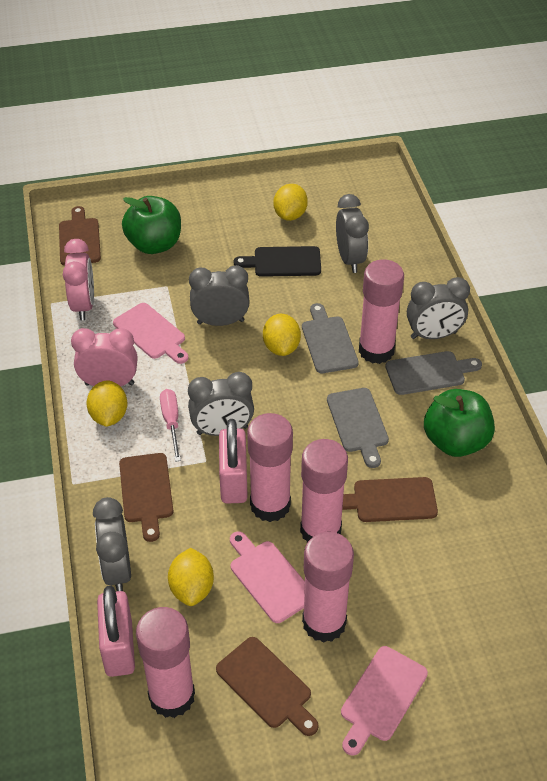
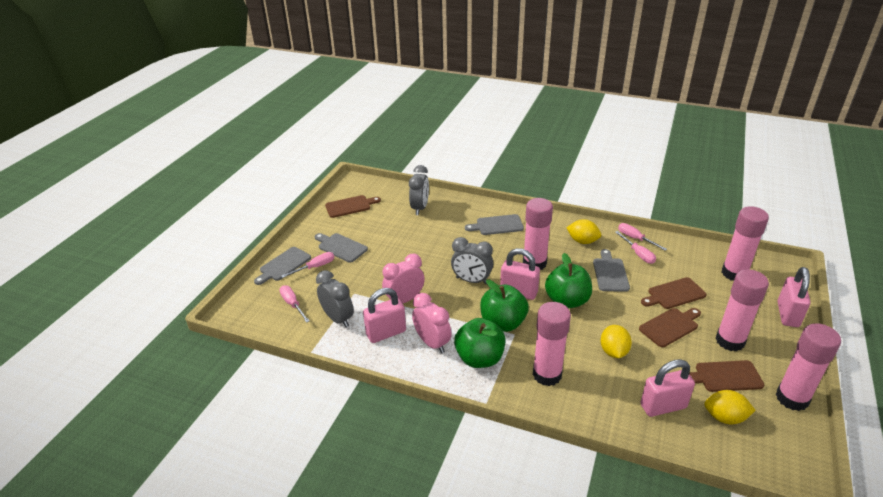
black cutting board: 1 -> 0
green apple: 2 -> 3
grey clock: 5 -> 3
grey cutting board: 3 -> 4
pink cutting board: 3 -> 0
pink padlock: 2 -> 4
pink screwdriver: 1 -> 4
yellow lemon: 4 -> 3

